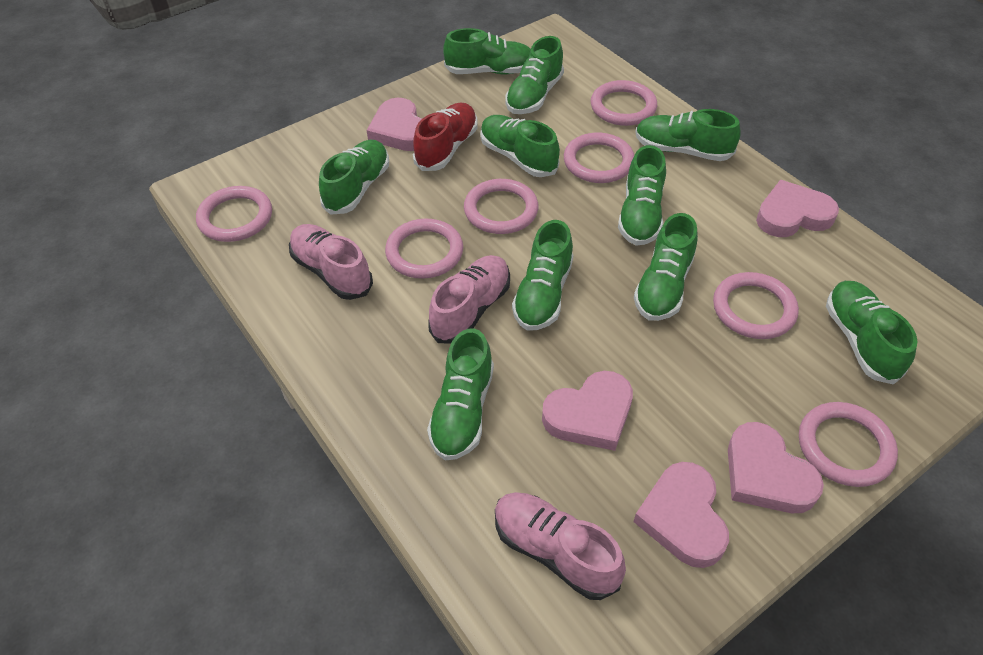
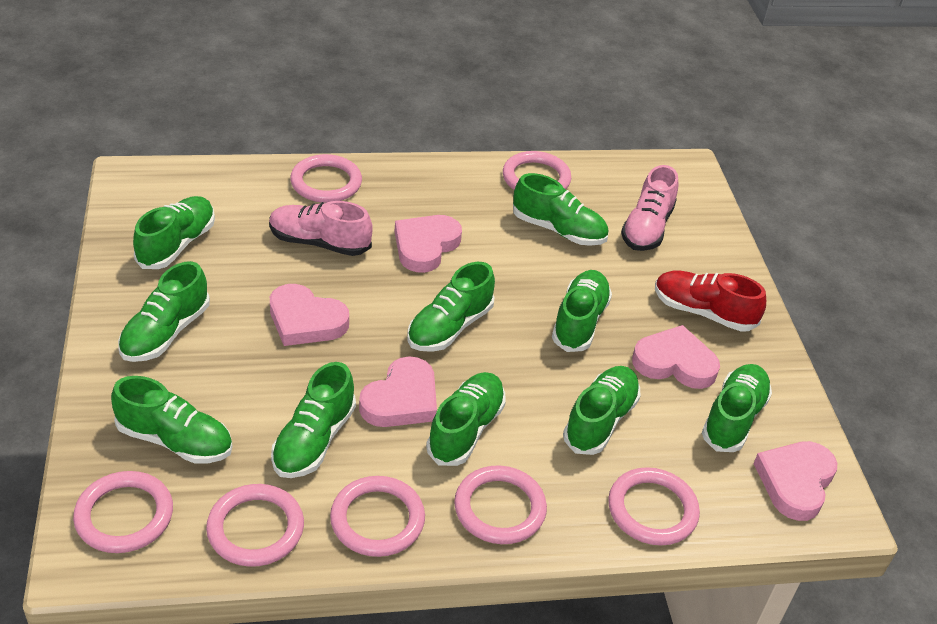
pink shoe: 3 -> 2

